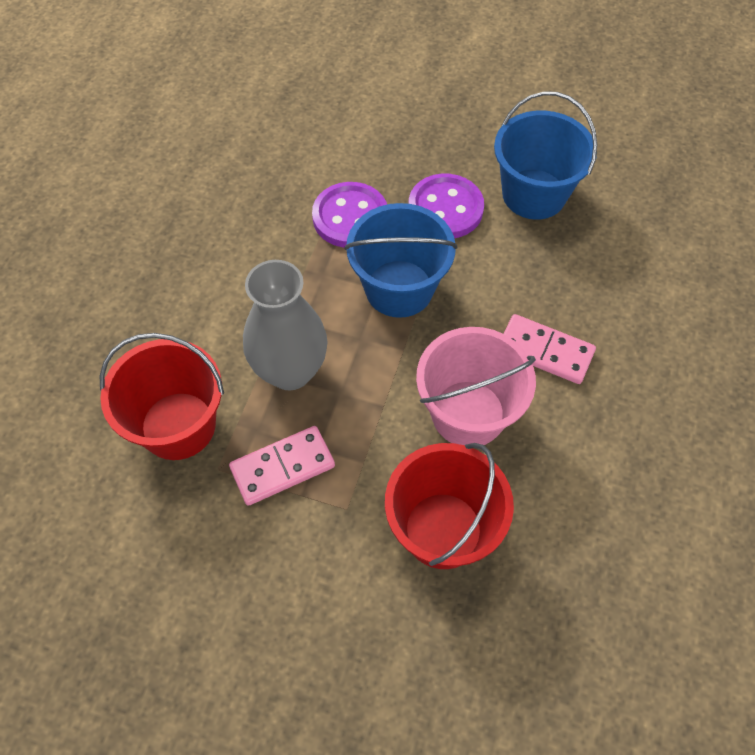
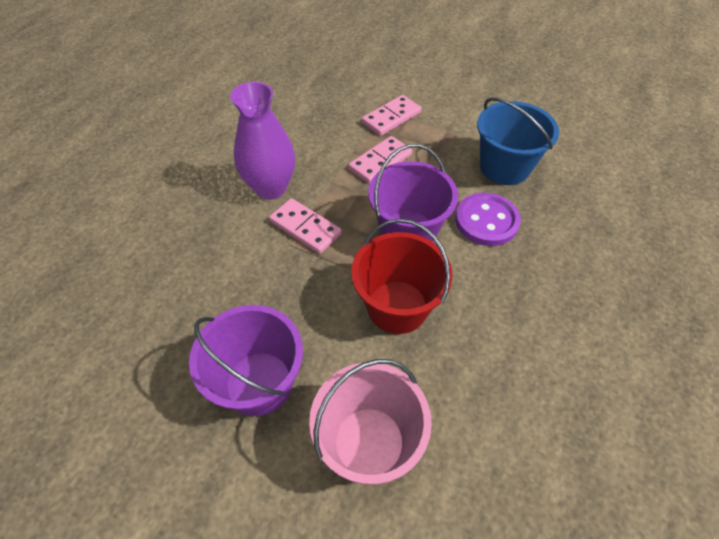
blue bucket: 2 -> 1
grey vase: 1 -> 0
pink domino: 2 -> 3
purple bucket: 0 -> 2
purple button: 2 -> 1
purple vase: 0 -> 1
red bucket: 2 -> 1

